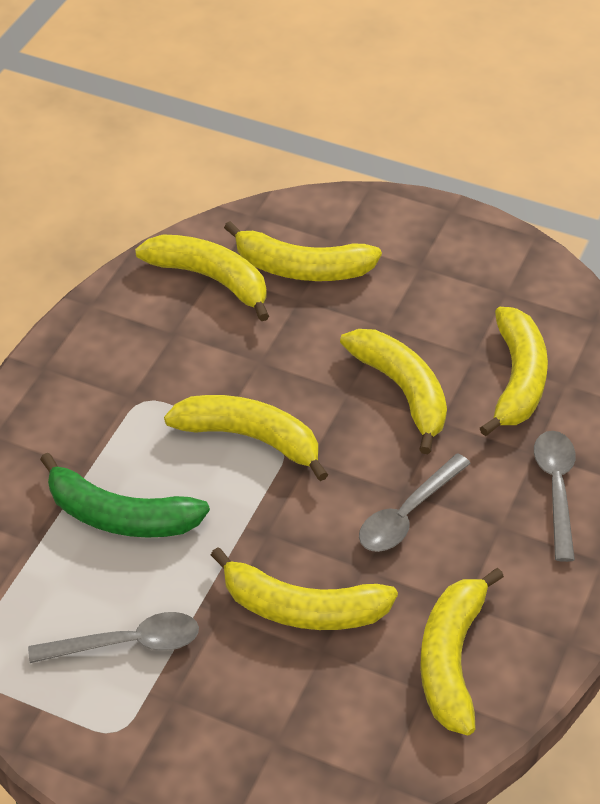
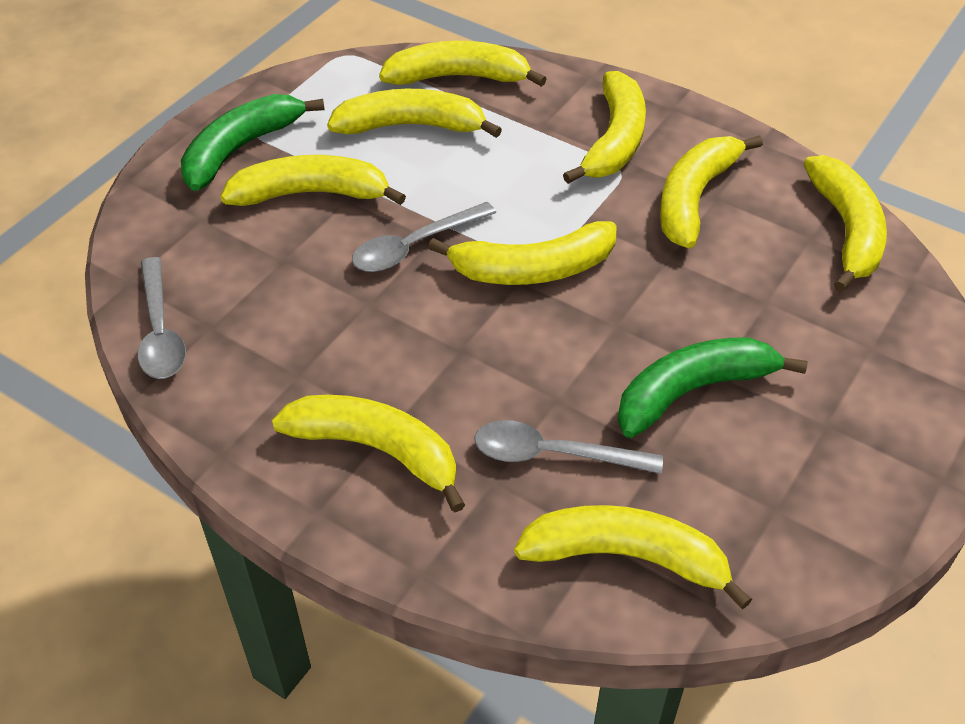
green banana: 1 -> 2
yellow banana: 7 -> 9

